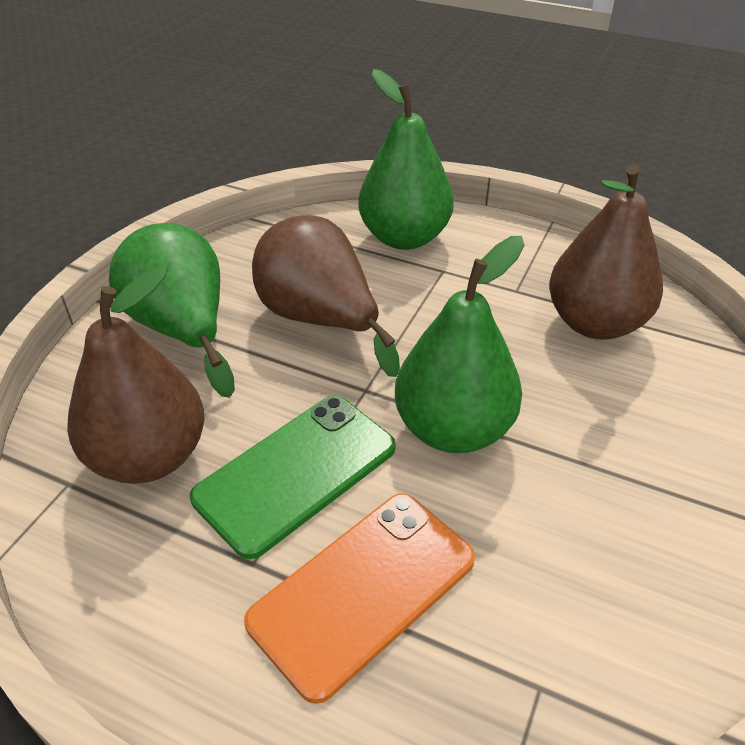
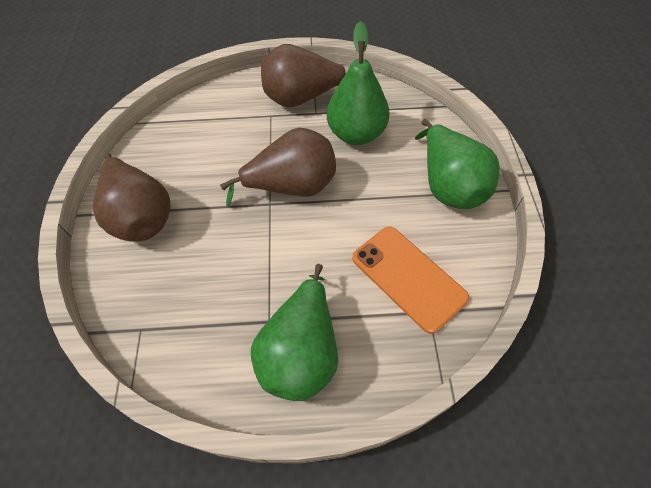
green phone: 1 -> 0

